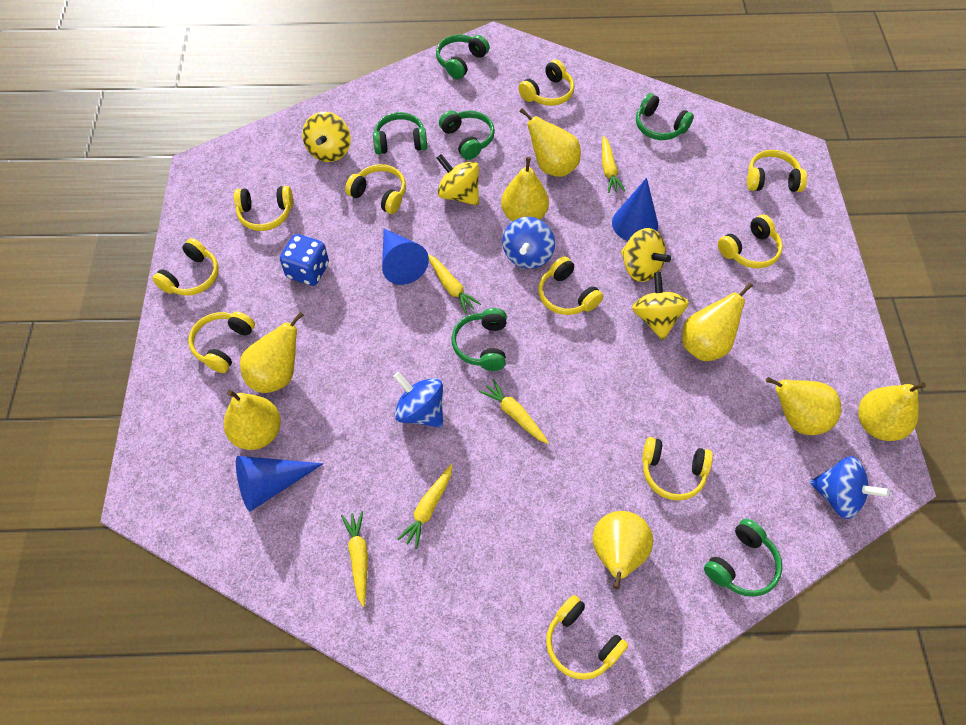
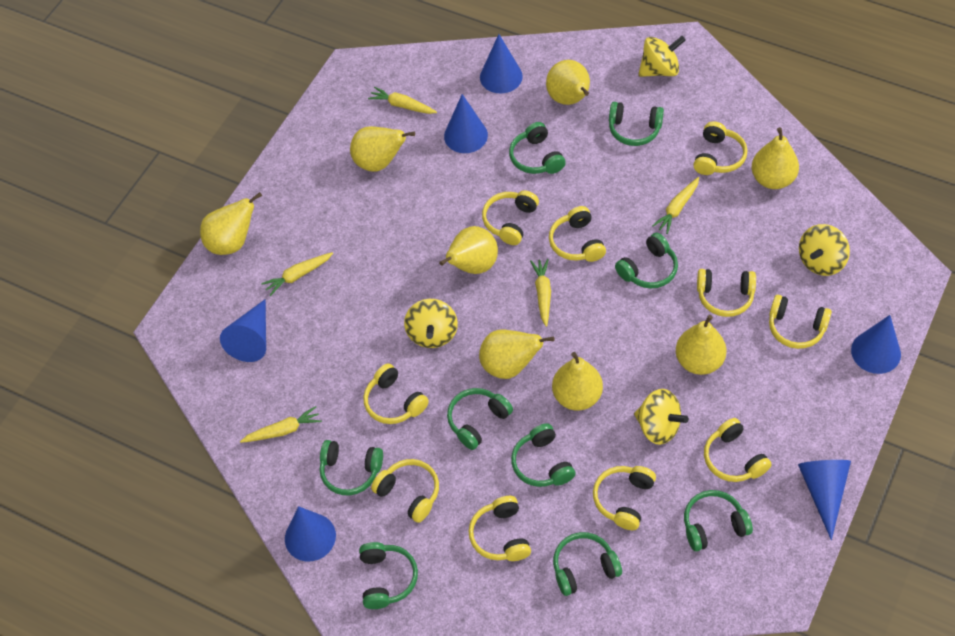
blue cone: 3 -> 6
blue dice: 1 -> 0
blue spinning top: 3 -> 0
green headphones: 6 -> 9

